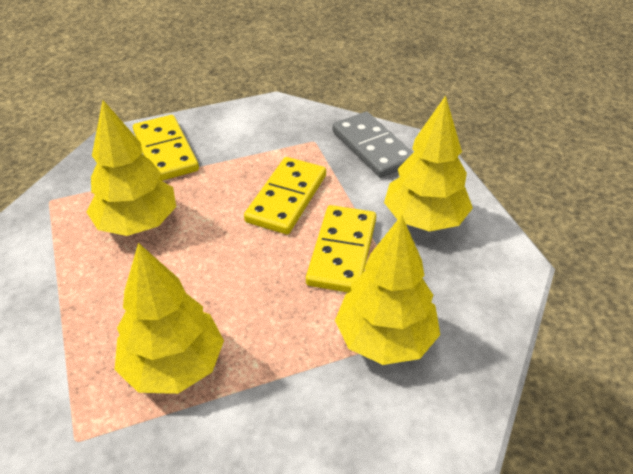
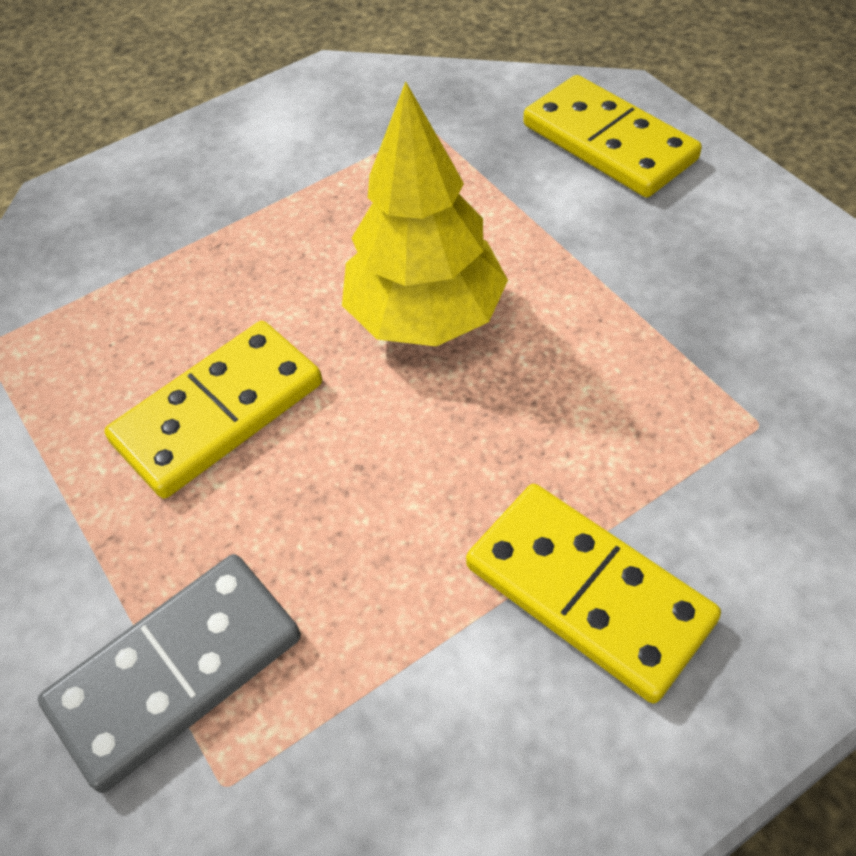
yellow tree: 4 -> 1

